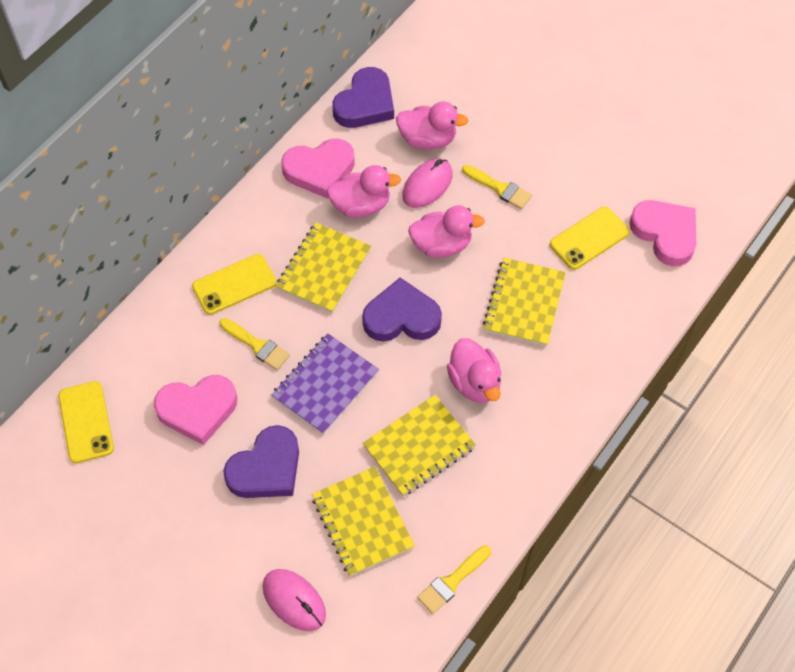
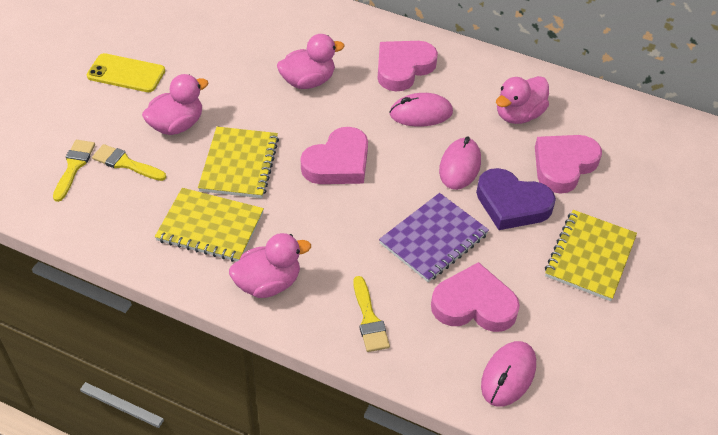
pink heart: 3 -> 4
pink mouse: 2 -> 3
purple heart: 3 -> 1
yellow notebook: 4 -> 3
yellow phone: 3 -> 1

